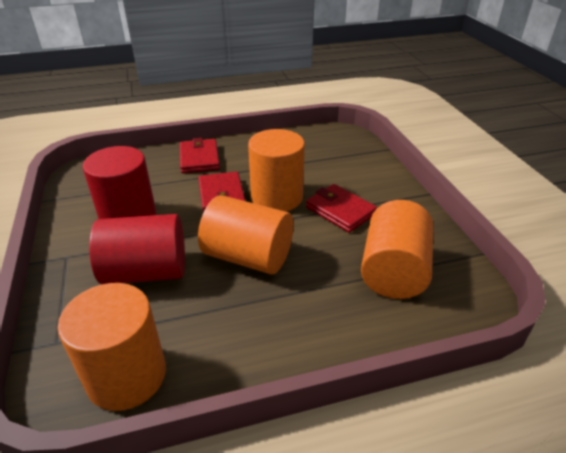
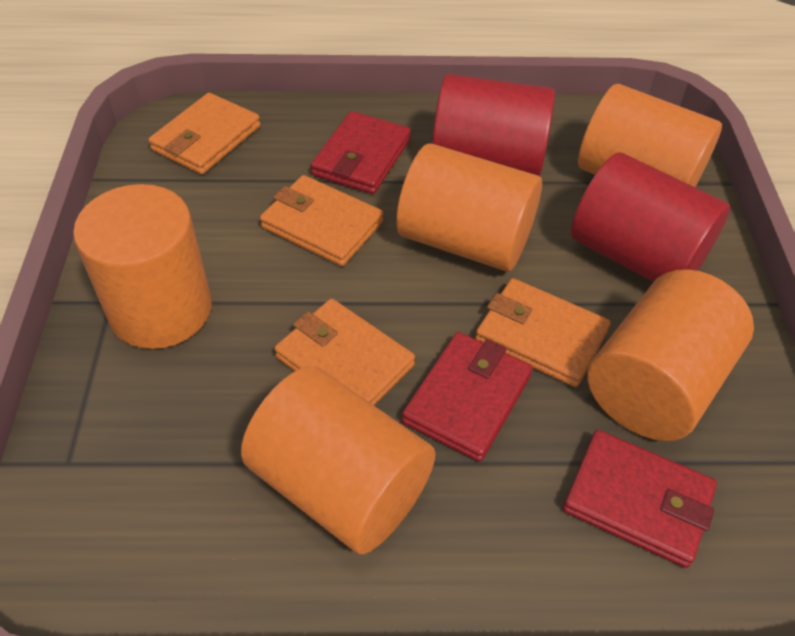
orange cylinder: 4 -> 5
orange wallet: 0 -> 4

